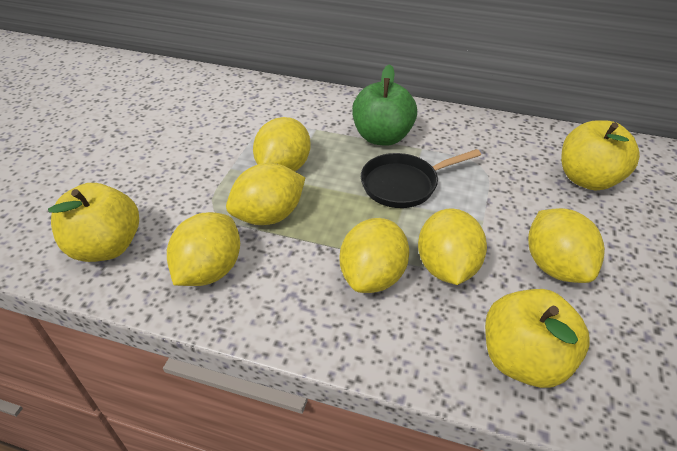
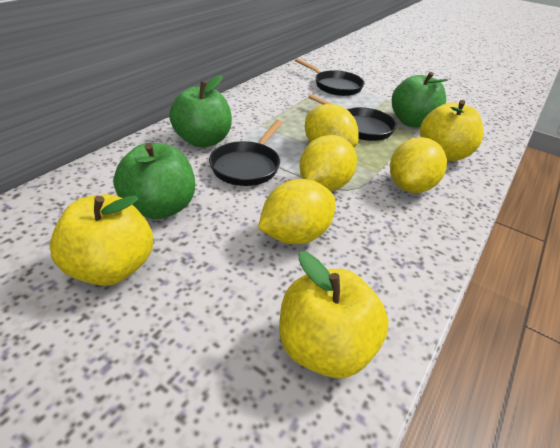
black pan: 1 -> 3
green apple: 1 -> 3
yellow lemon: 6 -> 4

